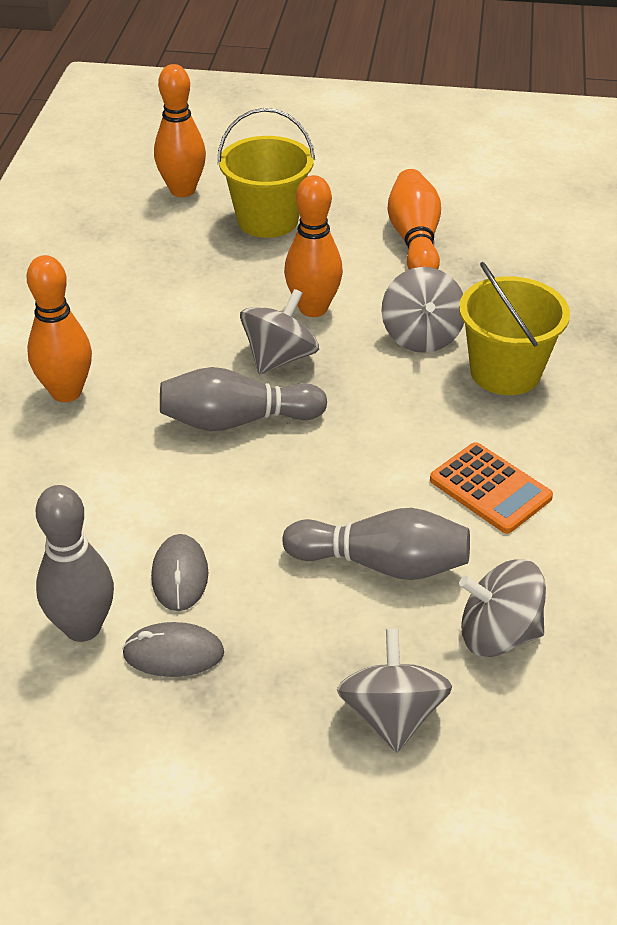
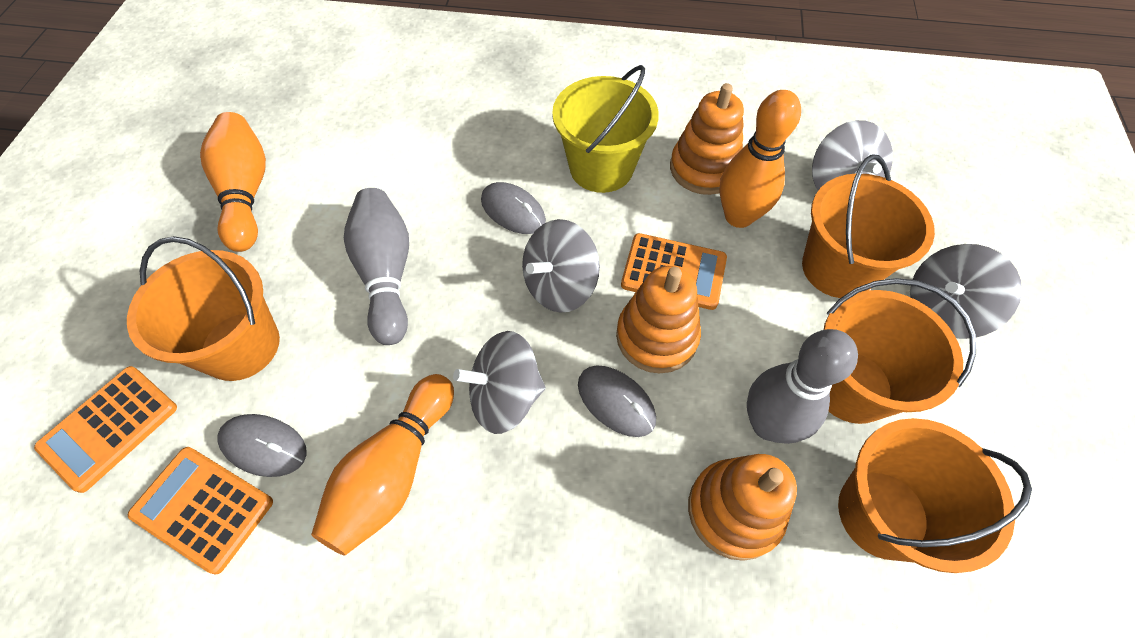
grey bowling pin: 3 -> 2
grey mouse: 2 -> 3
orange bowling pin: 4 -> 3
orange bucket: 0 -> 4
orange calculator: 1 -> 3
orange stacking toy: 0 -> 3
yellow bucket: 2 -> 1

